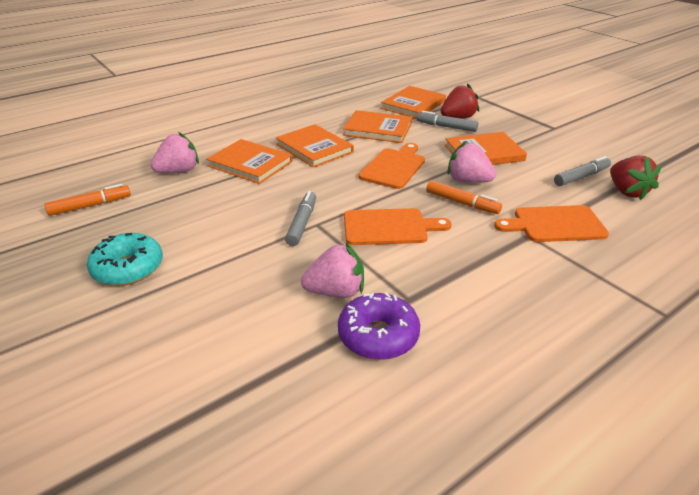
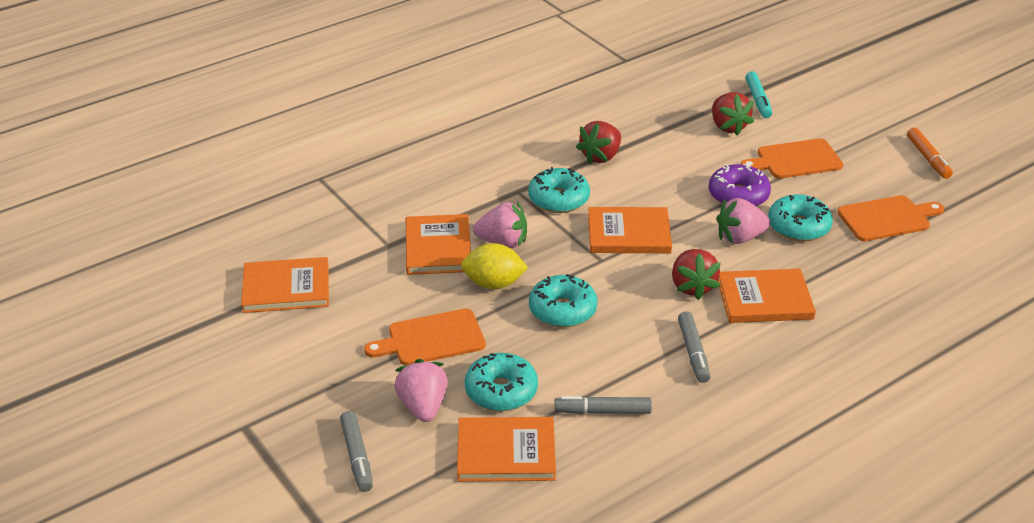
orange marker: 2 -> 1
red strawberry: 2 -> 3
turquoise donut: 1 -> 4
turquoise marker: 0 -> 1
yellow lemon: 0 -> 1

